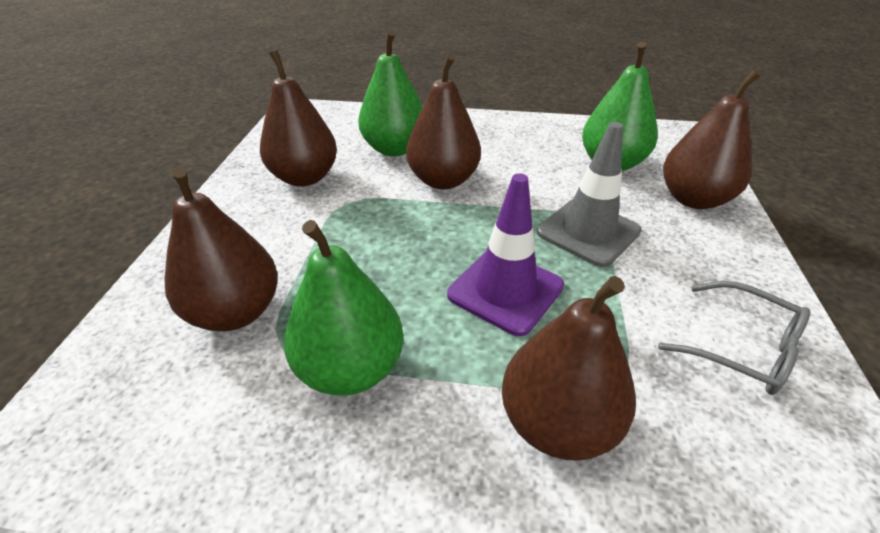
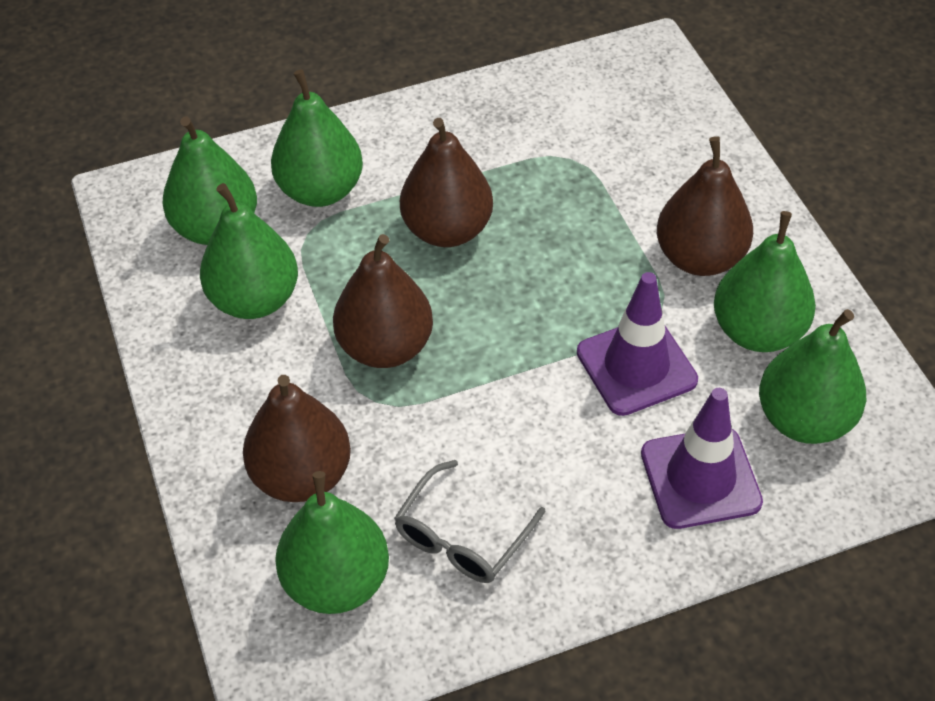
brown pear: 5 -> 4
green pear: 3 -> 6
grey traffic cone: 1 -> 0
purple traffic cone: 1 -> 2

